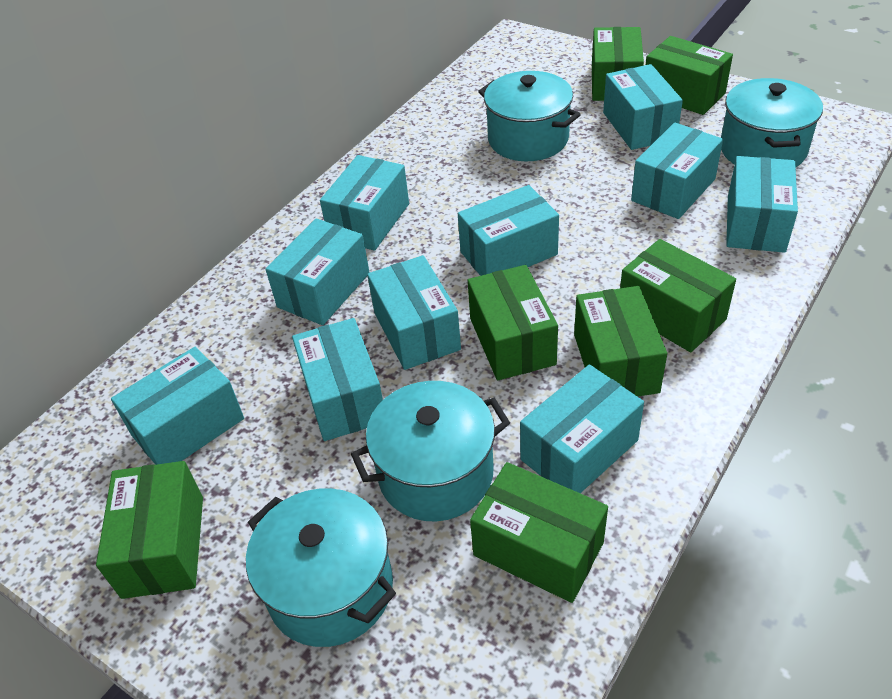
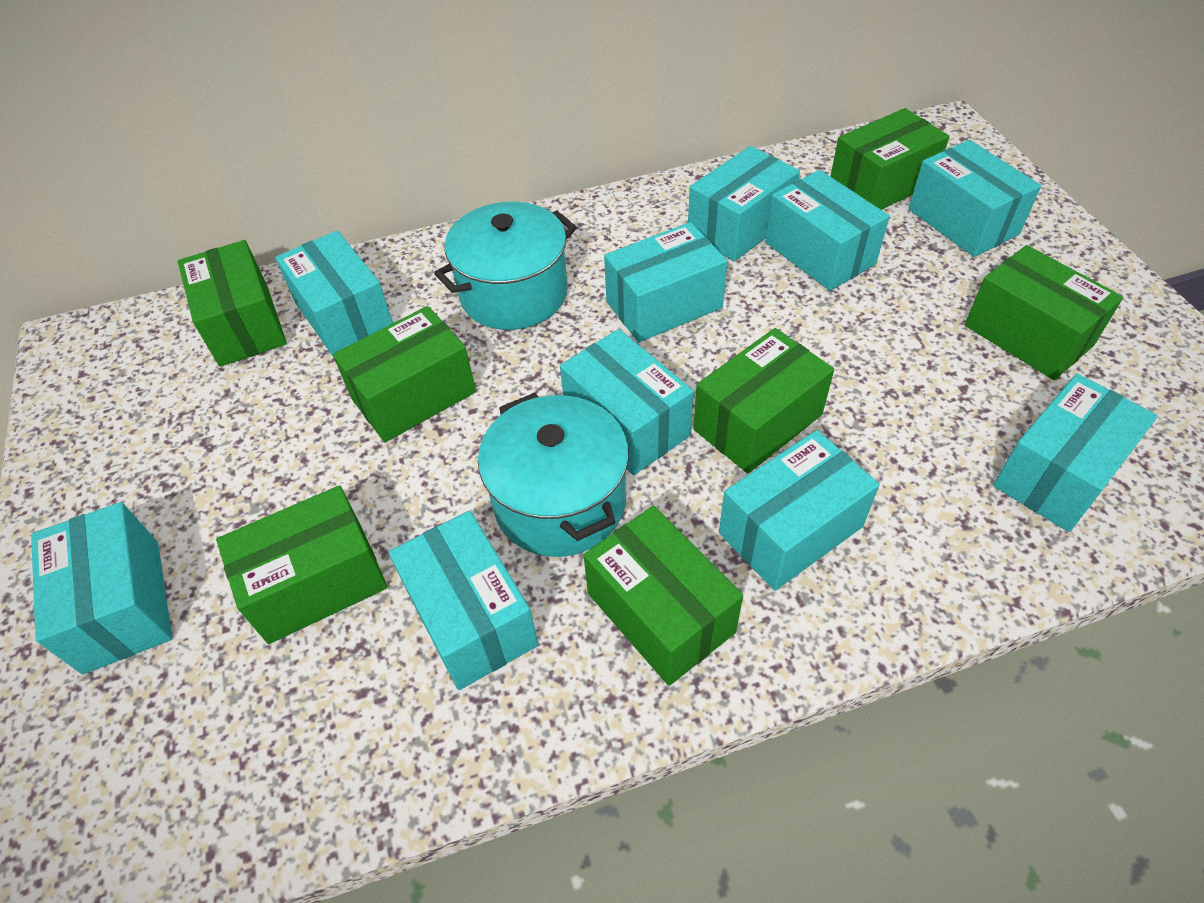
turquoise pot: 4 -> 2

